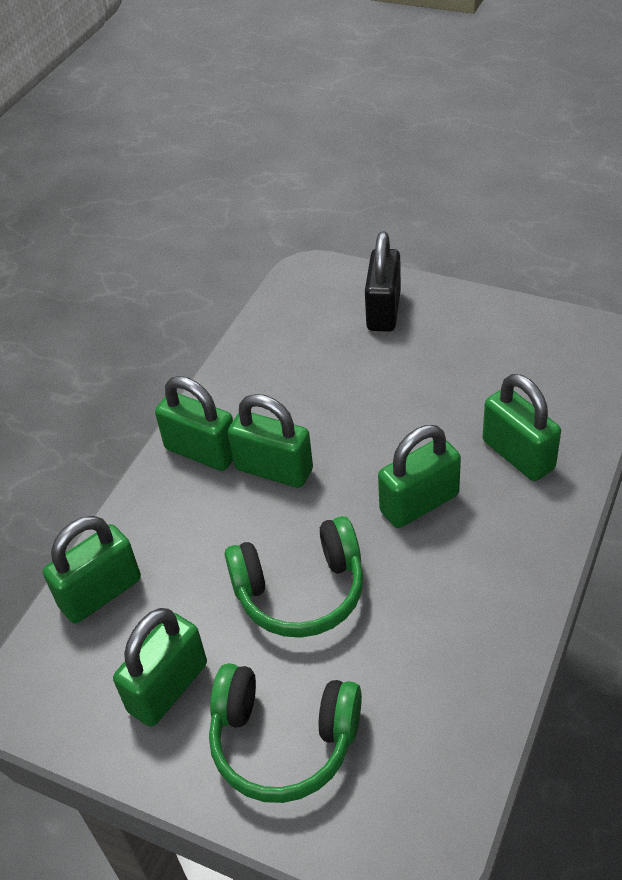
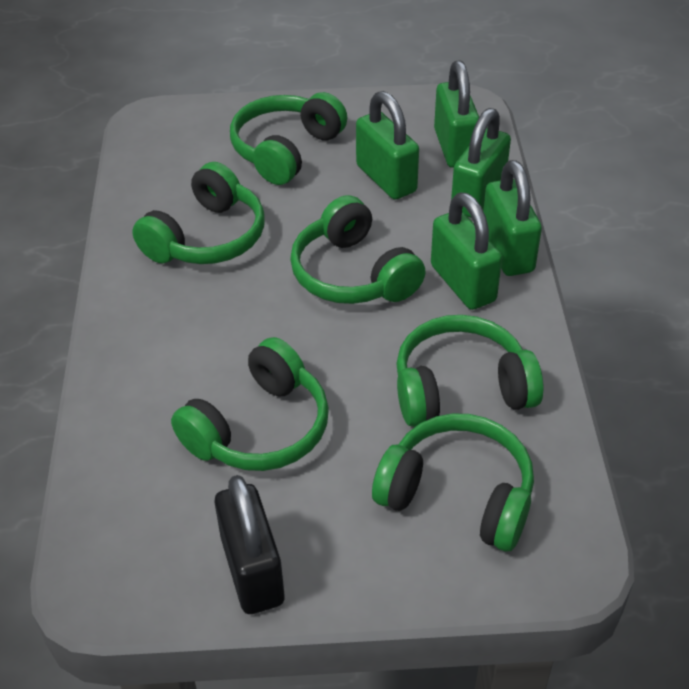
green headphones: 2 -> 6
green padlock: 6 -> 5

